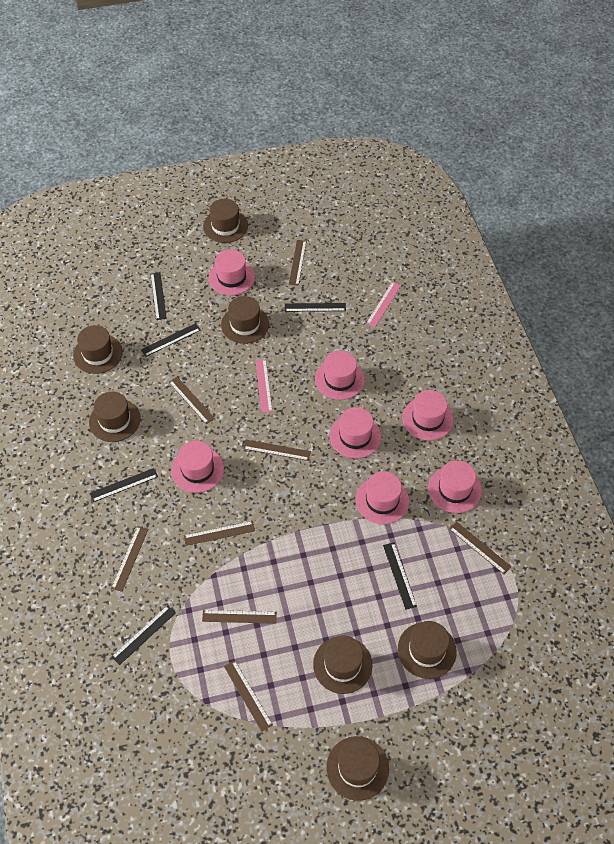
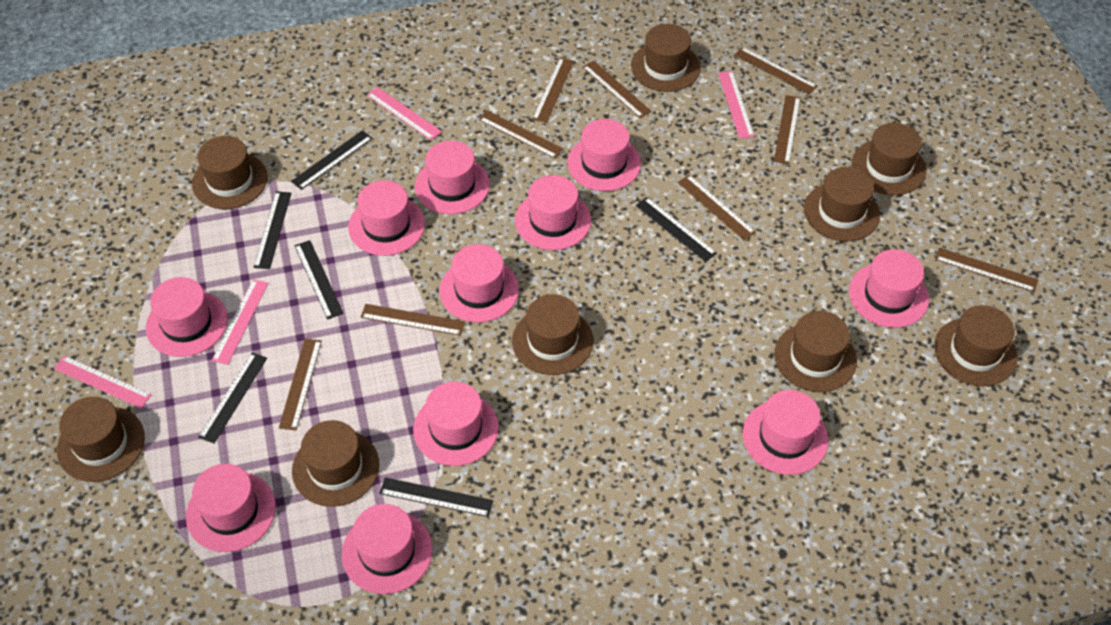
brown hat: 7 -> 9
brown ruler: 8 -> 9
pink hat: 7 -> 11
pink ruler: 2 -> 4

